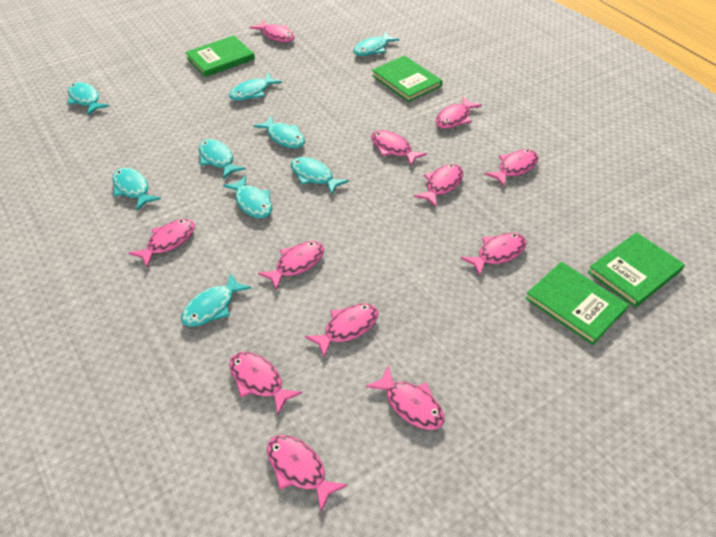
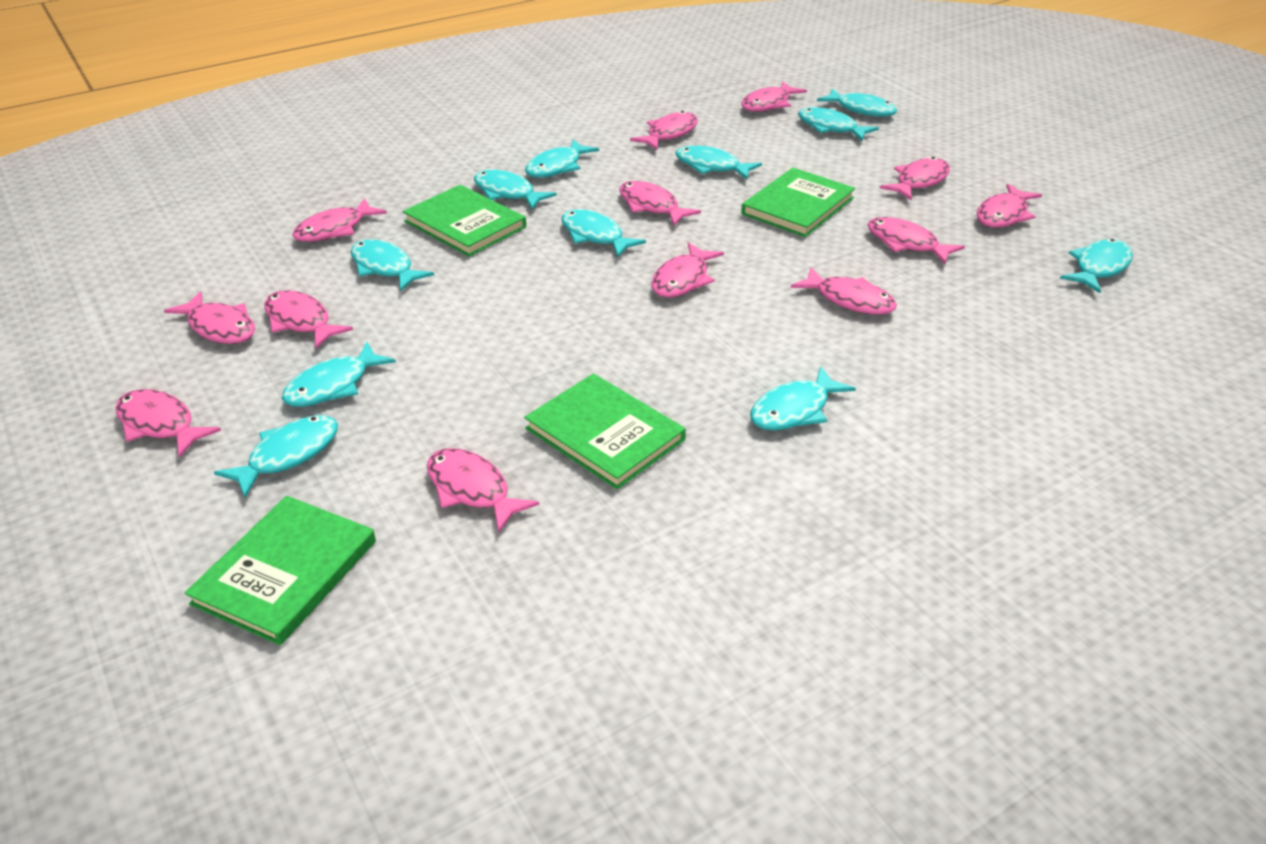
pink fish: 12 -> 13
turquoise fish: 9 -> 11

